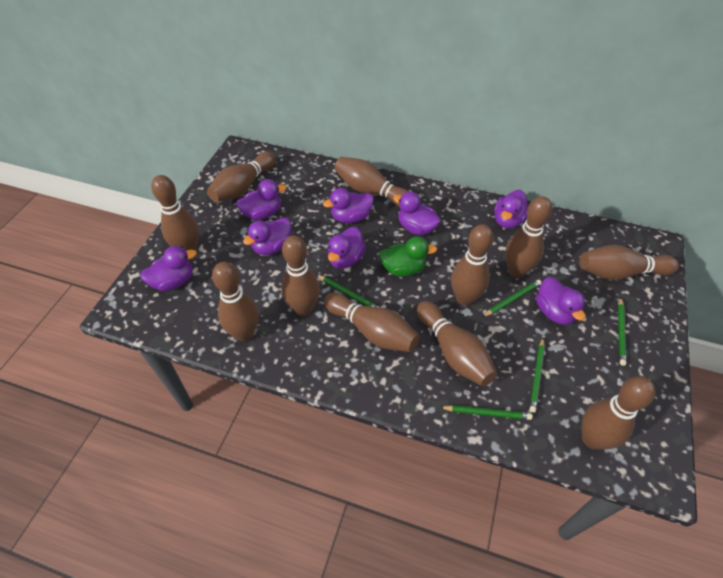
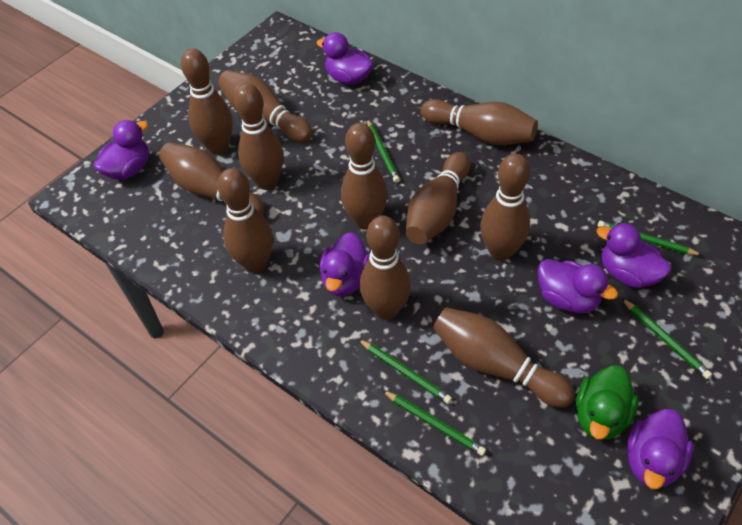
purple duck: 8 -> 6

